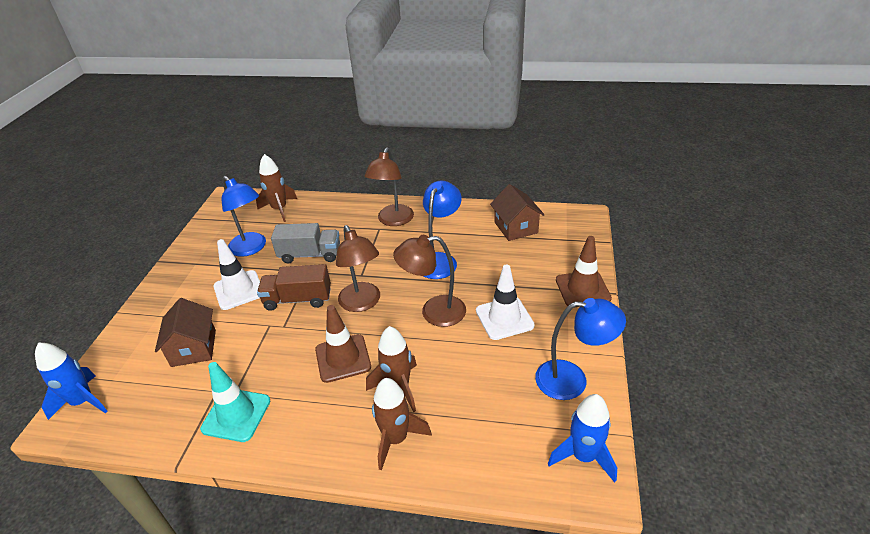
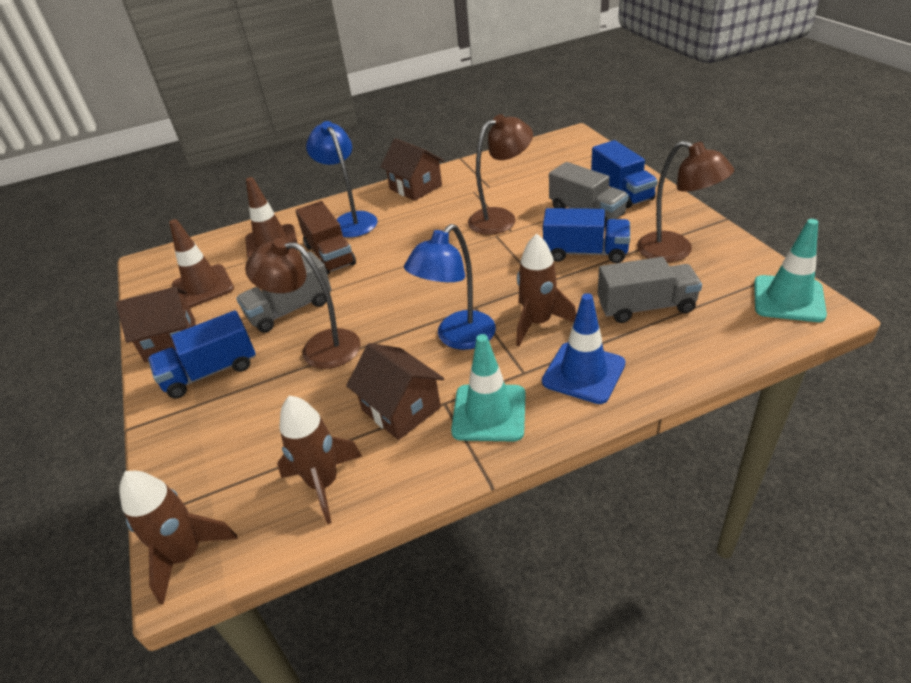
blue lamp: 3 -> 2
blue rocket: 2 -> 0
blue traffic cone: 0 -> 1
blue truck: 0 -> 3
brown house: 2 -> 3
grey truck: 1 -> 3
turquoise traffic cone: 1 -> 2
white traffic cone: 2 -> 0

